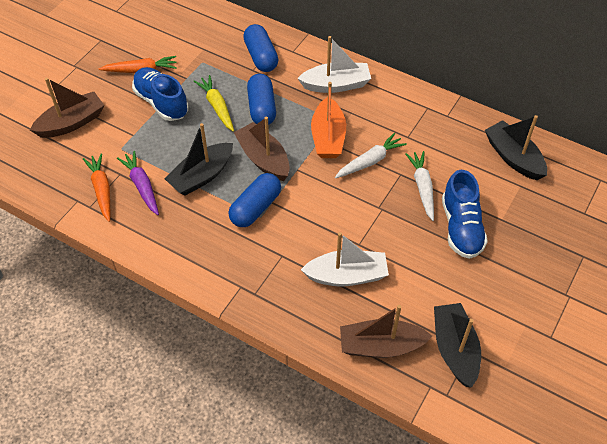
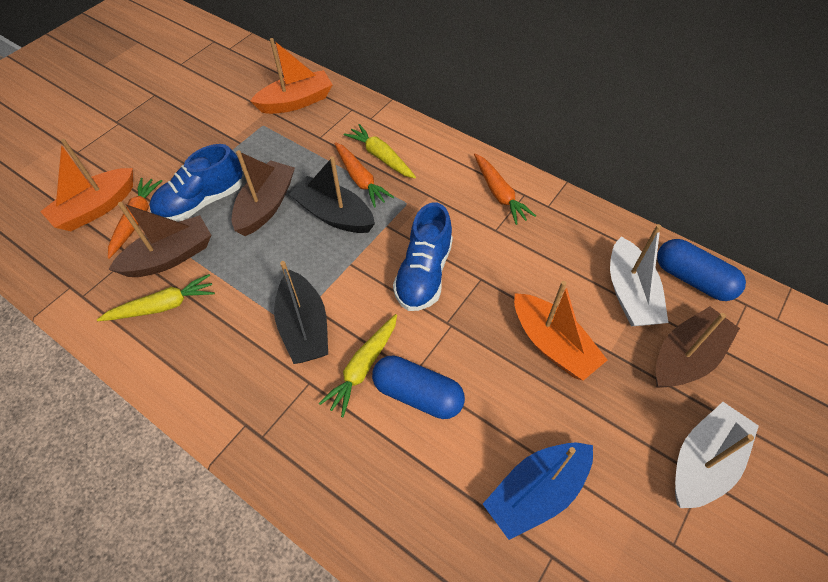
black boat: 3 -> 2
blue boat: 0 -> 1
blue capsule: 3 -> 2
orange boat: 1 -> 3
orange carrot: 2 -> 3
purple carrot: 1 -> 0
white carrot: 2 -> 0
yellow carrot: 1 -> 3

